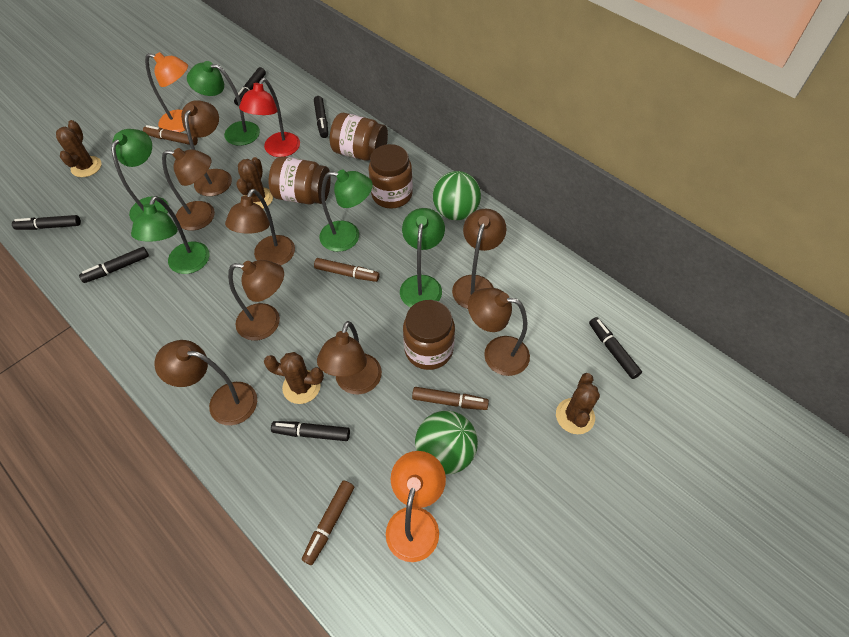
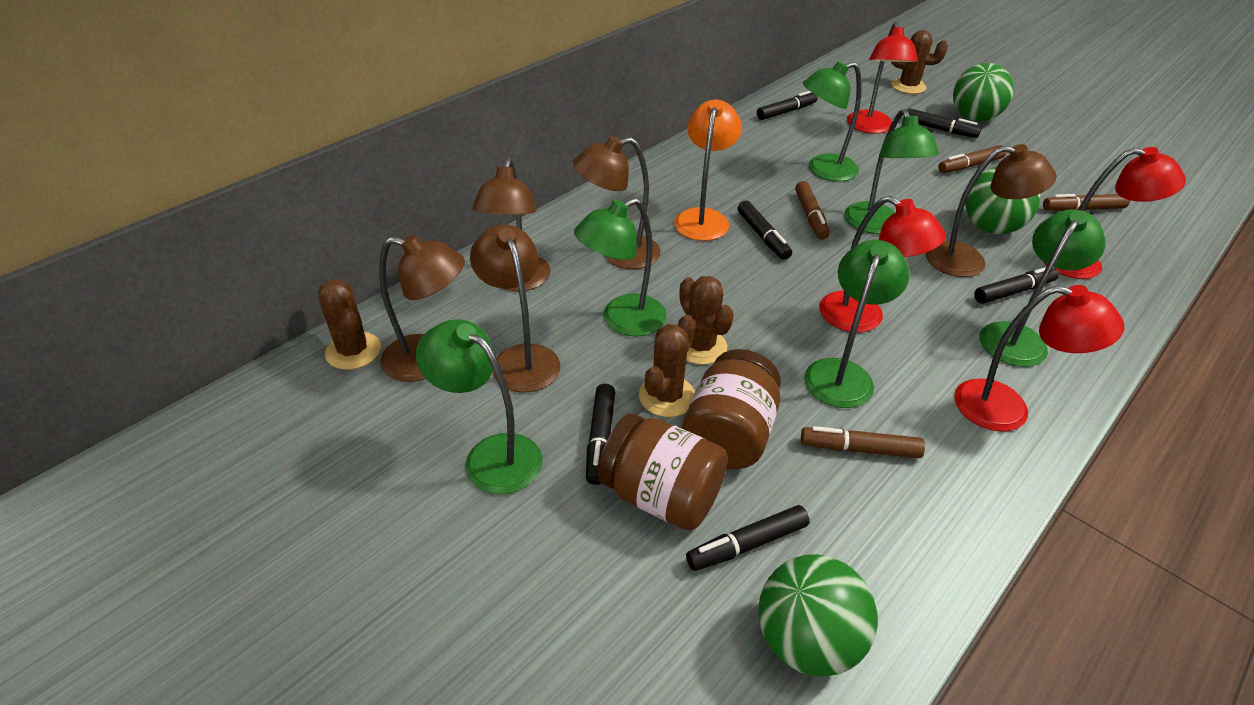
brown jar: 4 -> 2
brown lamp: 8 -> 5
green ball: 2 -> 3
green lamp: 5 -> 6
orange lamp: 2 -> 1
red lamp: 1 -> 4

